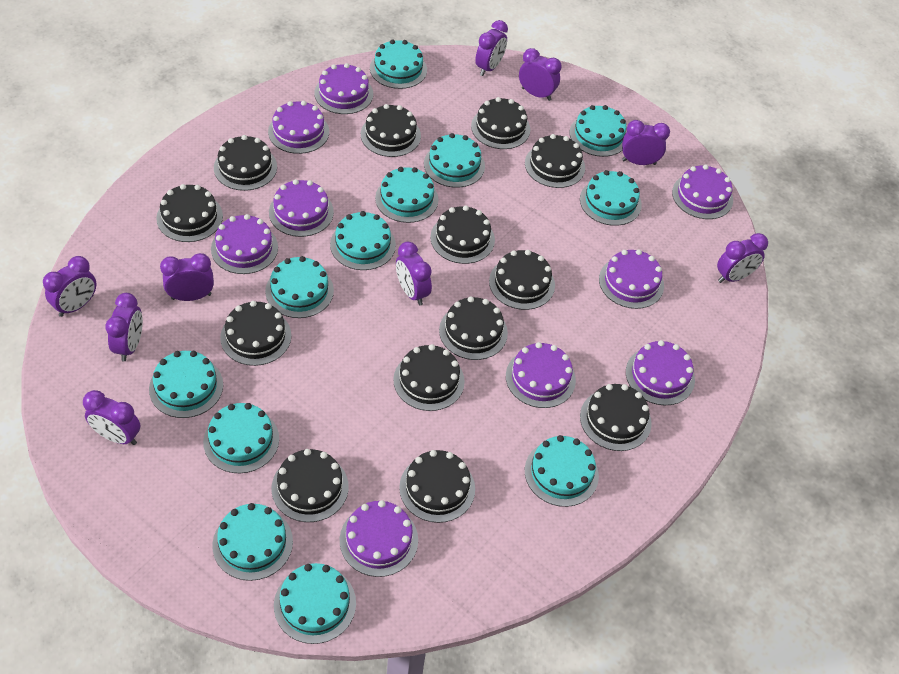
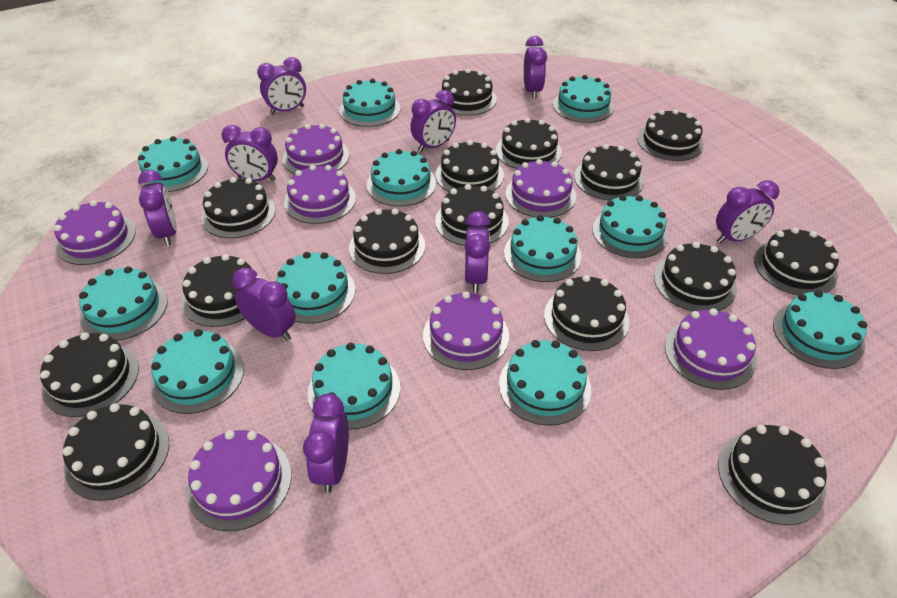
black cake: 13 -> 15
purple cake: 9 -> 7

